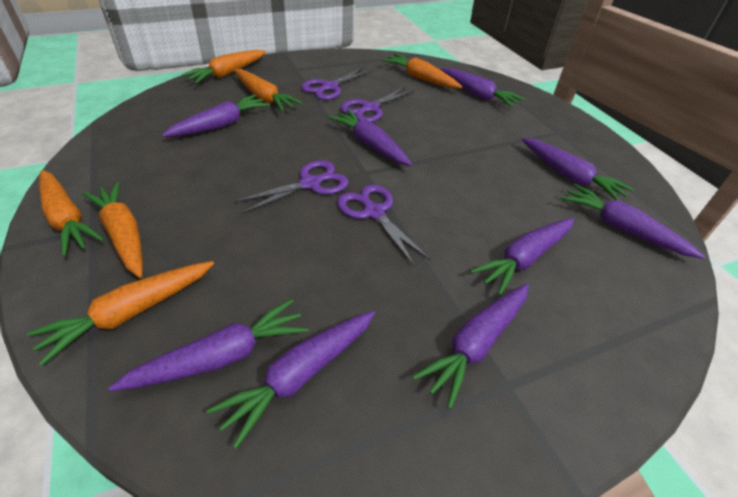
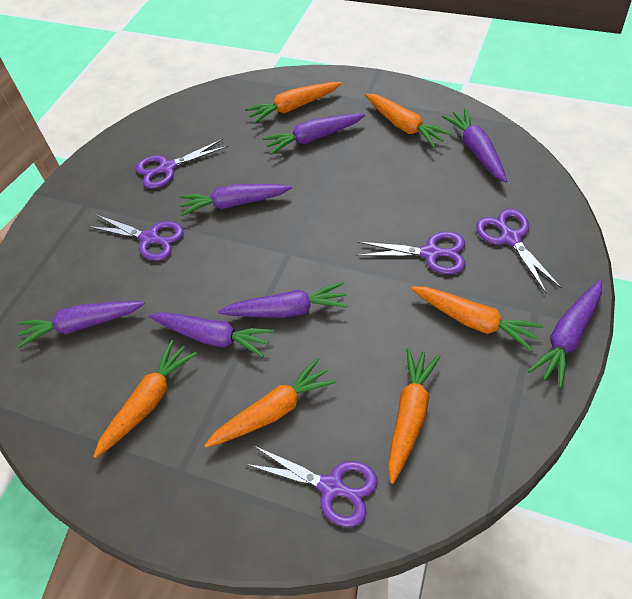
purple carrot: 9 -> 7
purple scissors: 4 -> 5

